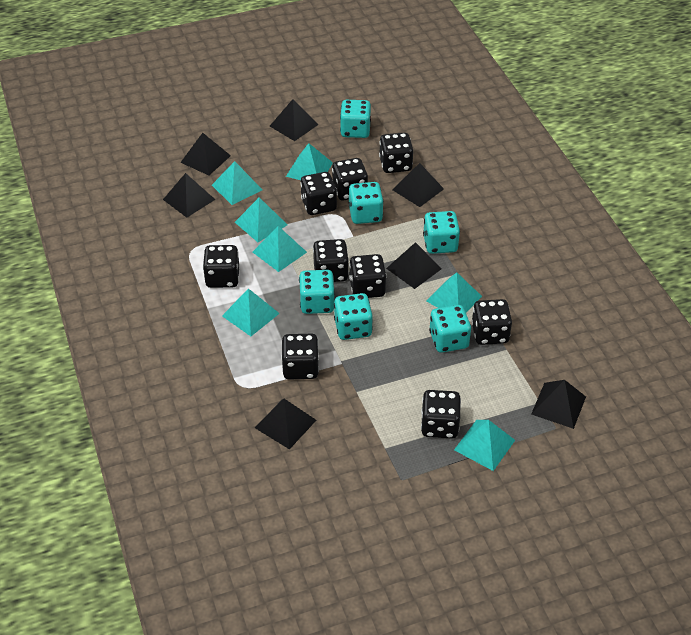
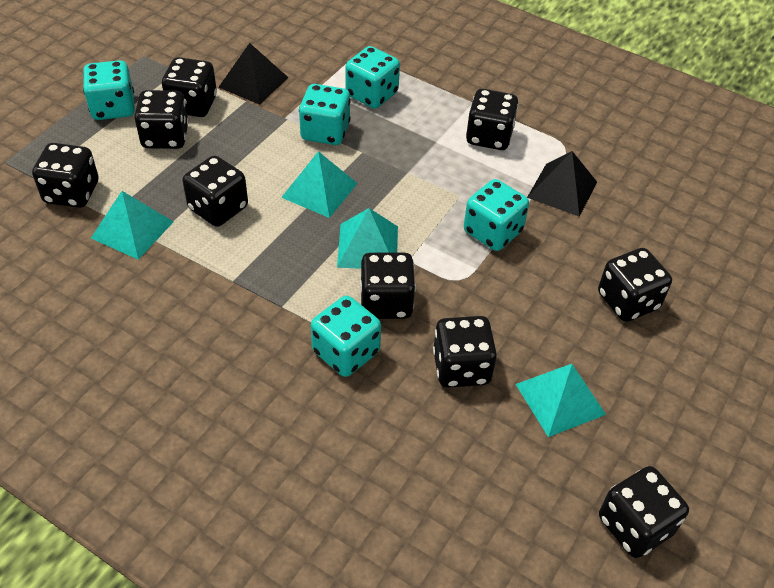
black pyramid: 7 -> 2
turquoise dice: 6 -> 5
turquoise pyramid: 7 -> 4

